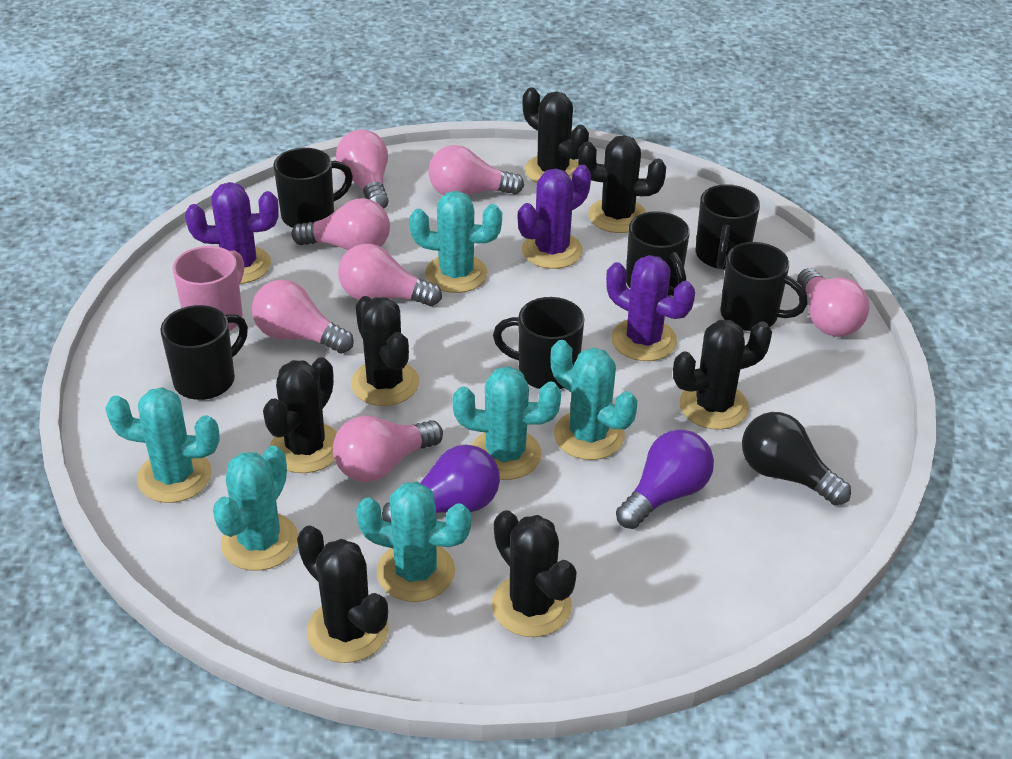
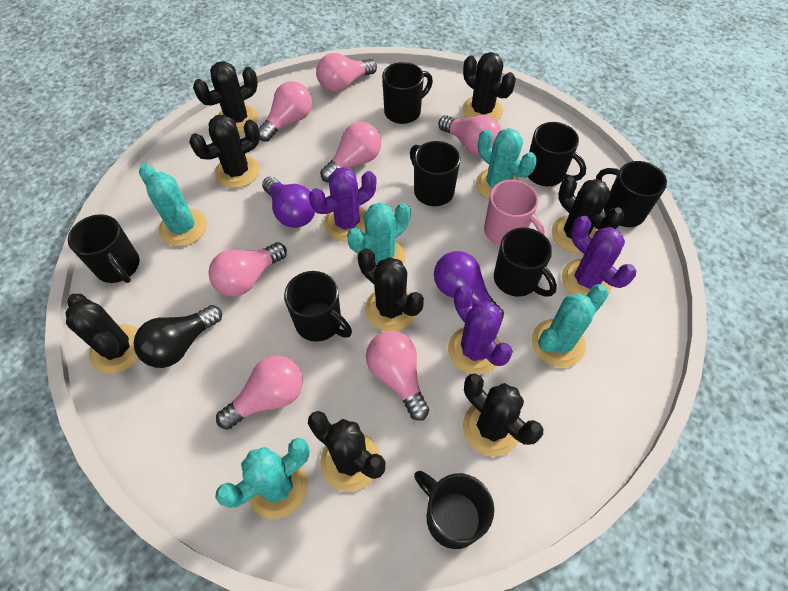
black cactus: 7 -> 8
black mug: 6 -> 8
turquoise cactus: 6 -> 5

